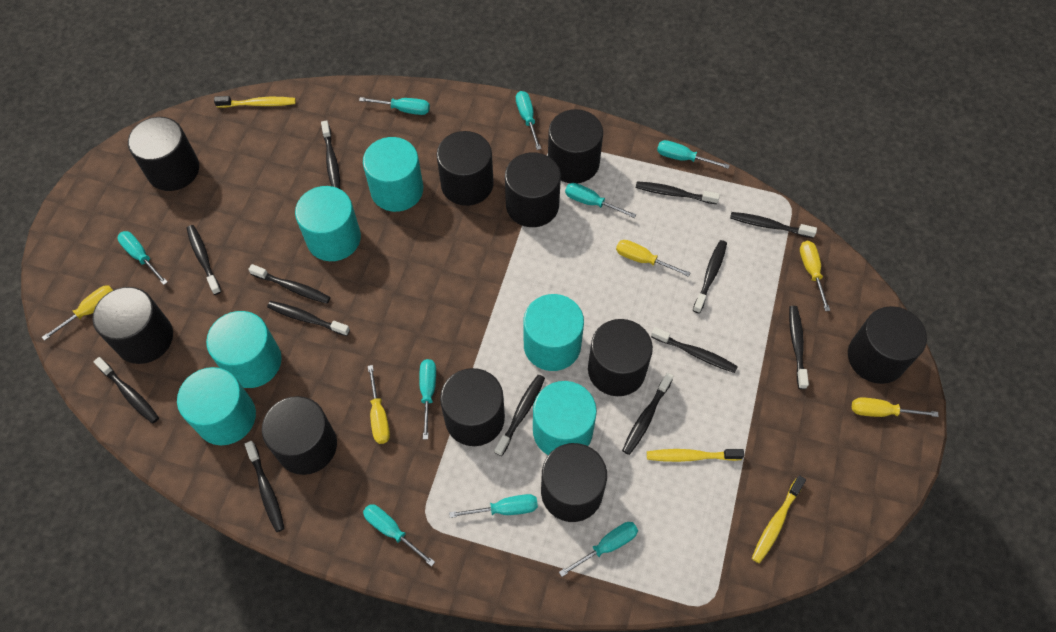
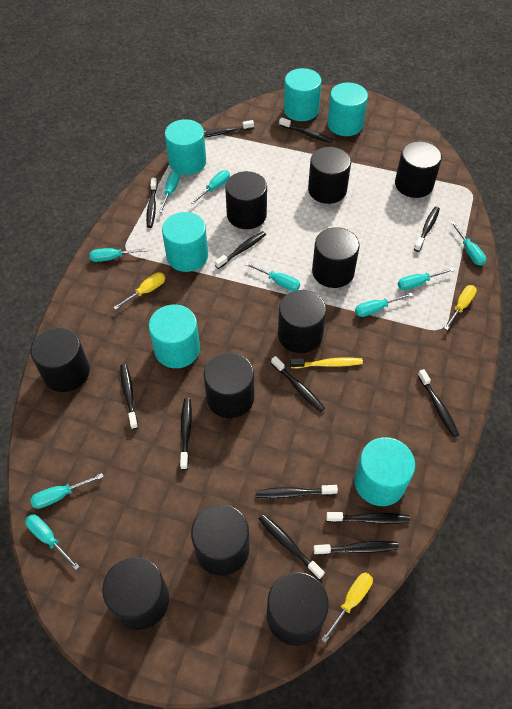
yellow screwdriver: 5 -> 3
yellow toothbrush: 3 -> 1

